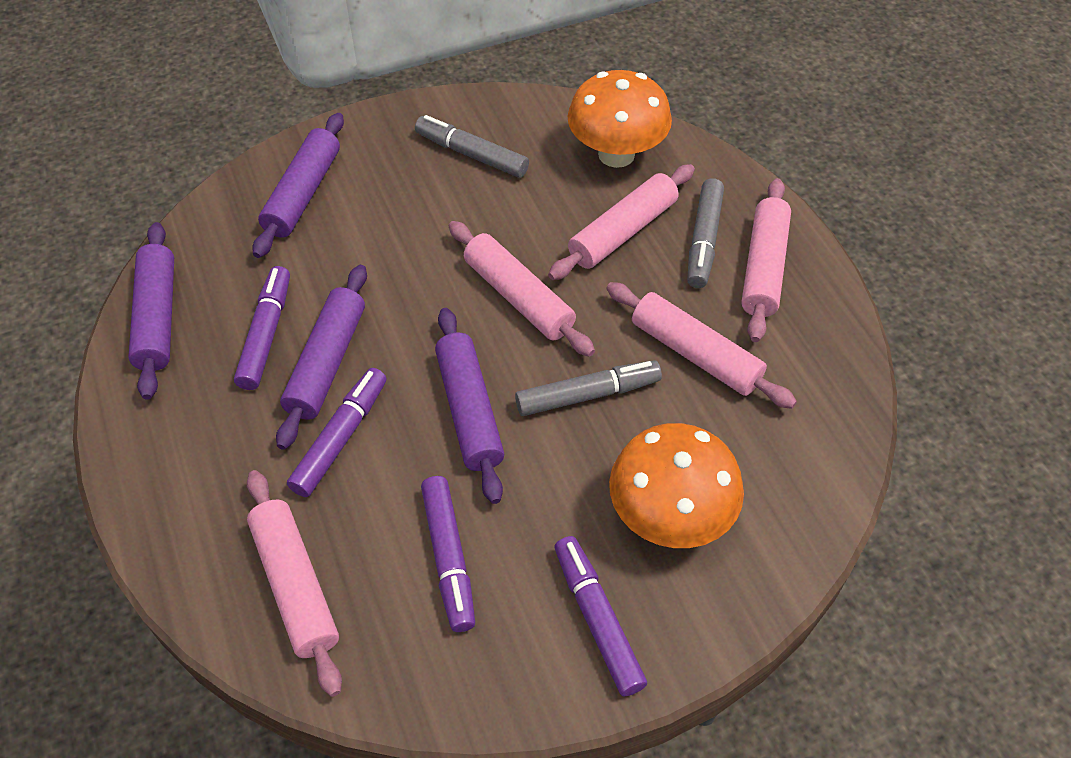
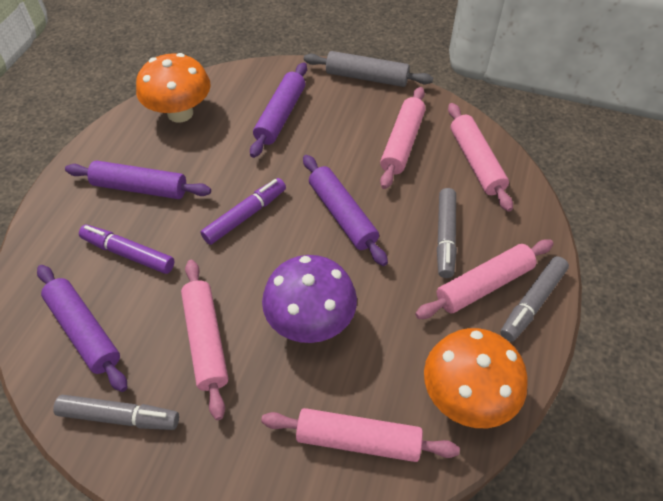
grey rolling pin: 0 -> 1
purple marker: 4 -> 2
purple mushroom: 0 -> 1

